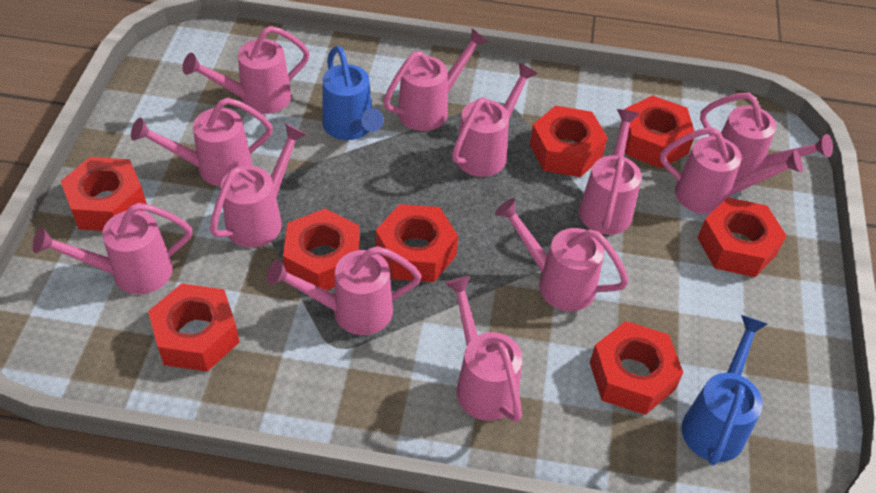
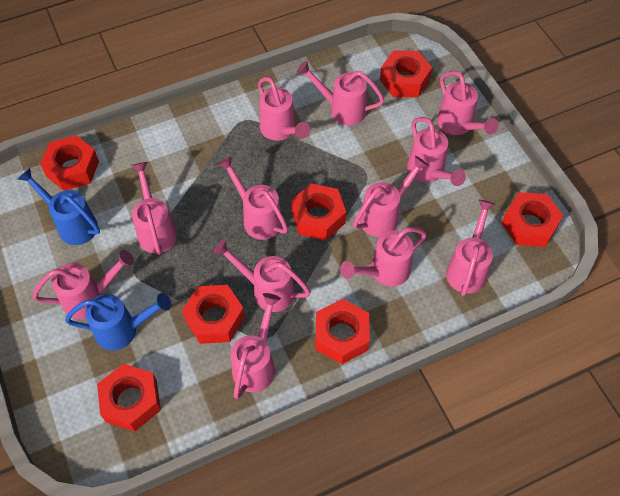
red nut: 8 -> 7

